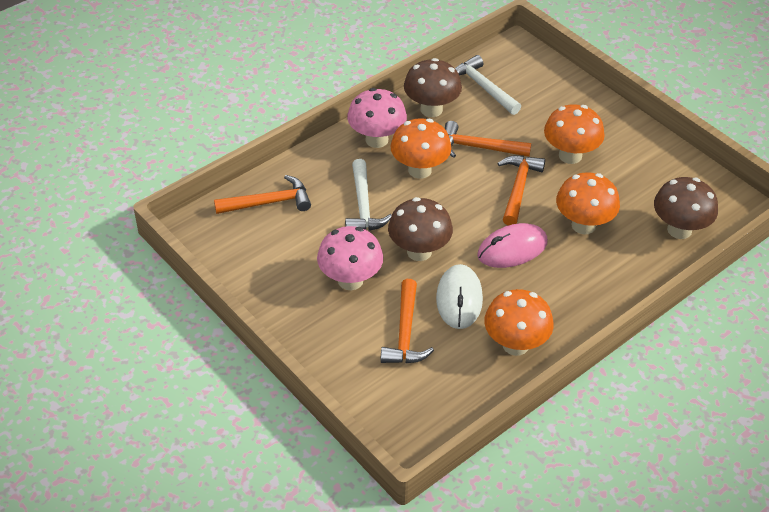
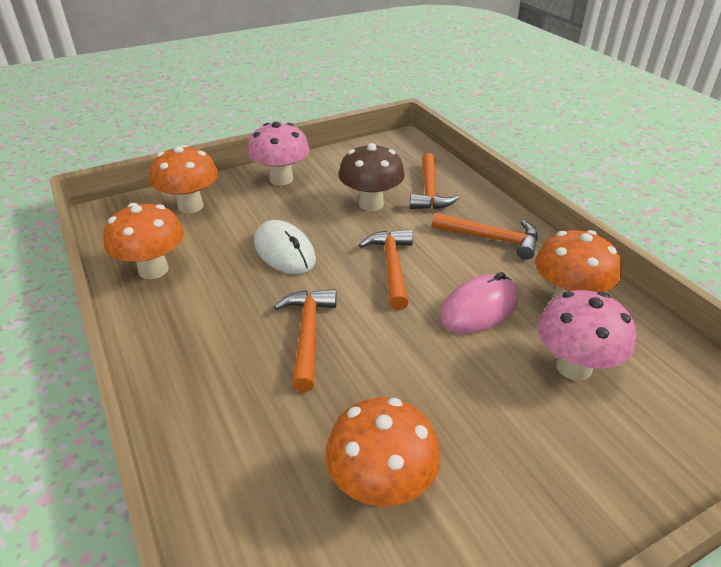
brown mushroom: 3 -> 1
white hammer: 2 -> 0

